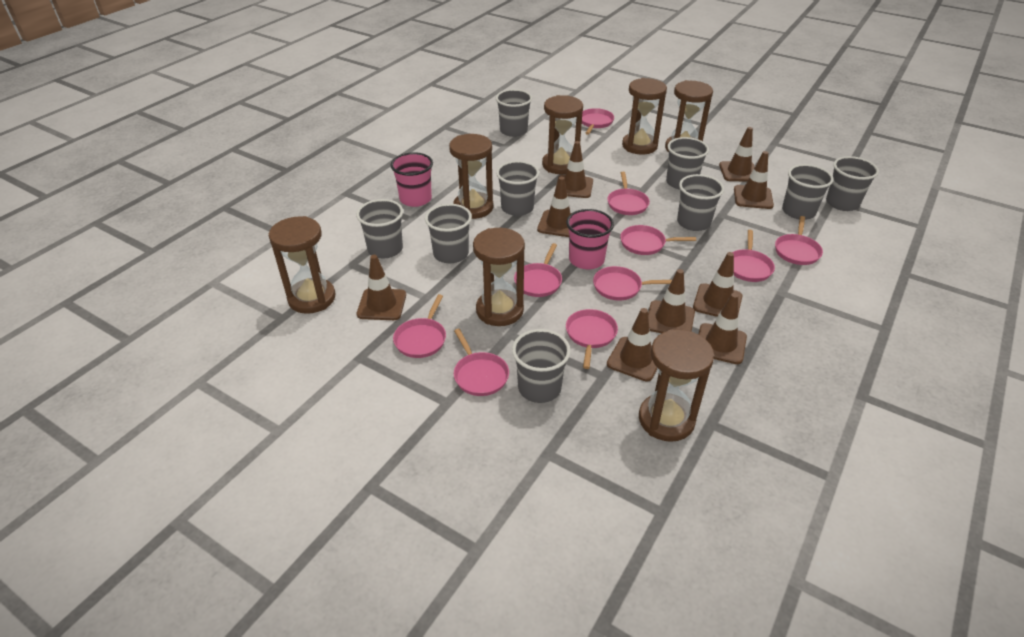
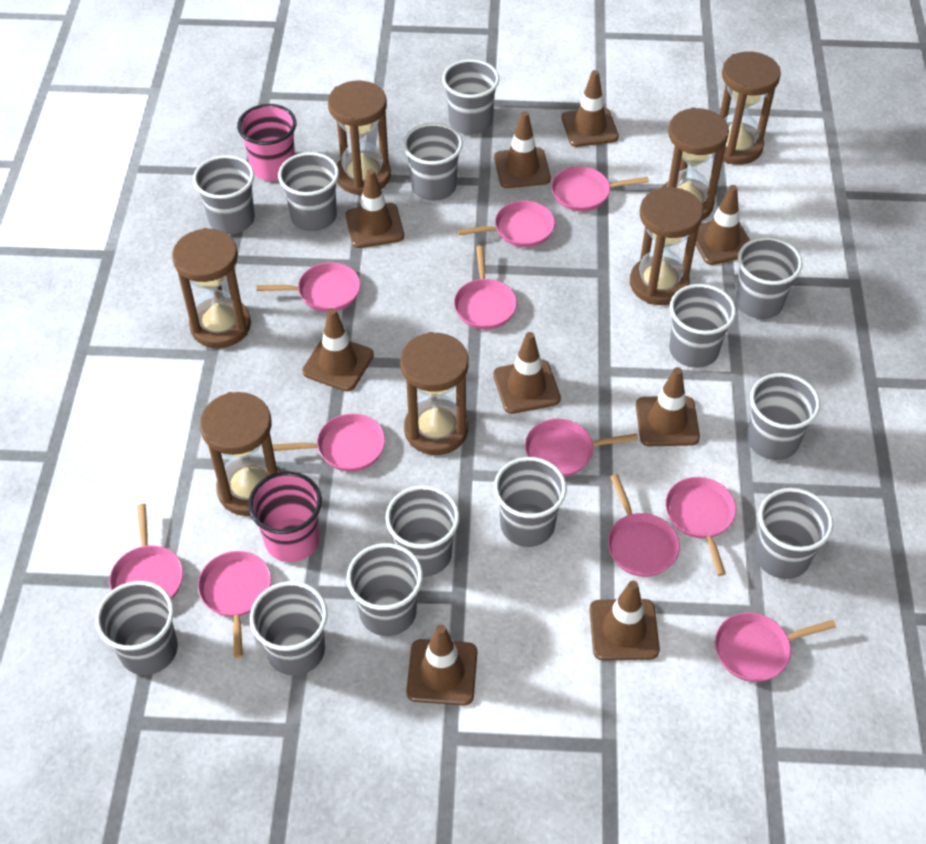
grey cup: 9 -> 13
pink pan: 10 -> 11

